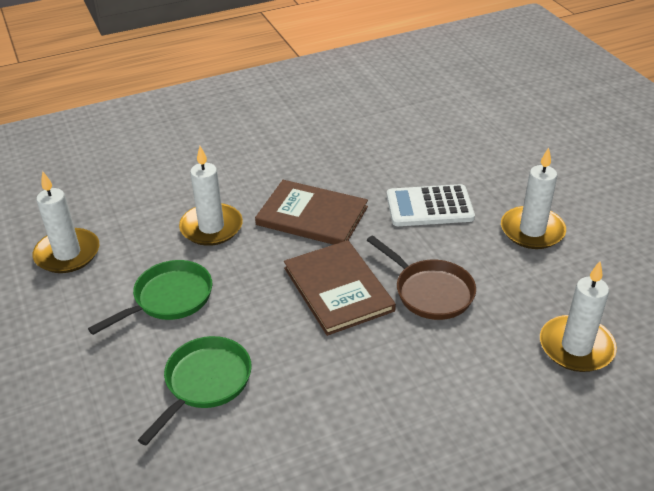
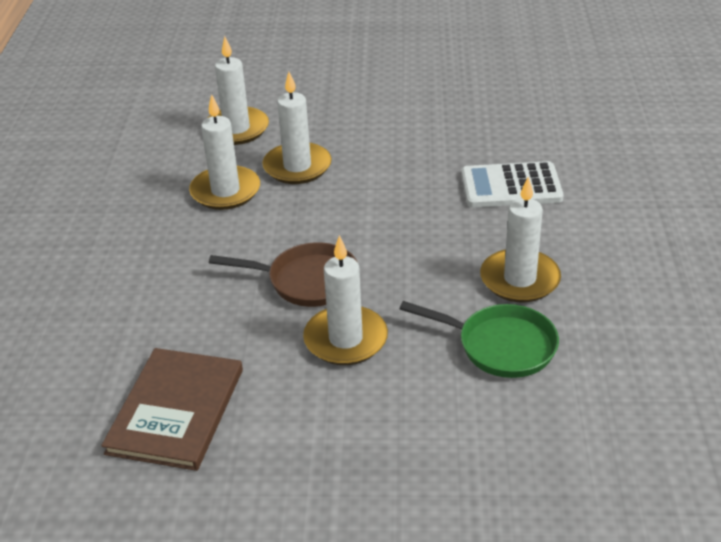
brown book: 2 -> 1
green pan: 2 -> 1
white candle: 4 -> 5

